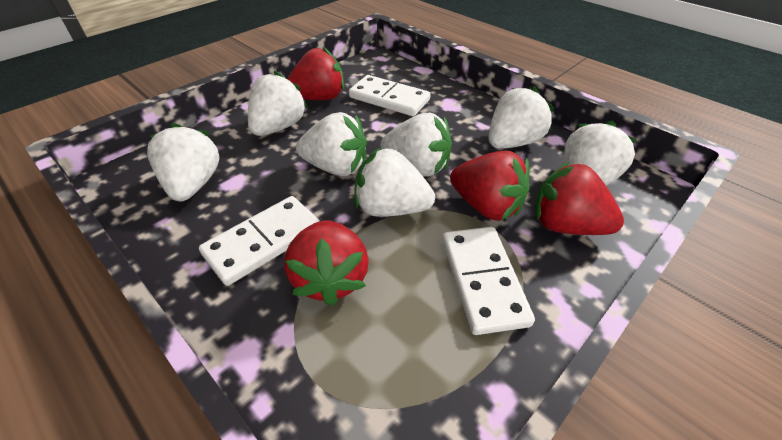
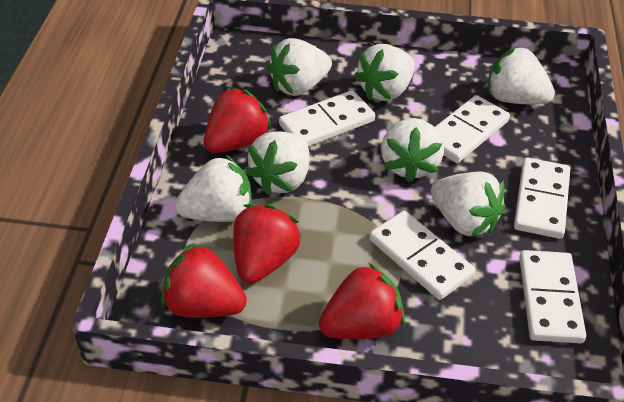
white domino: 3 -> 5

